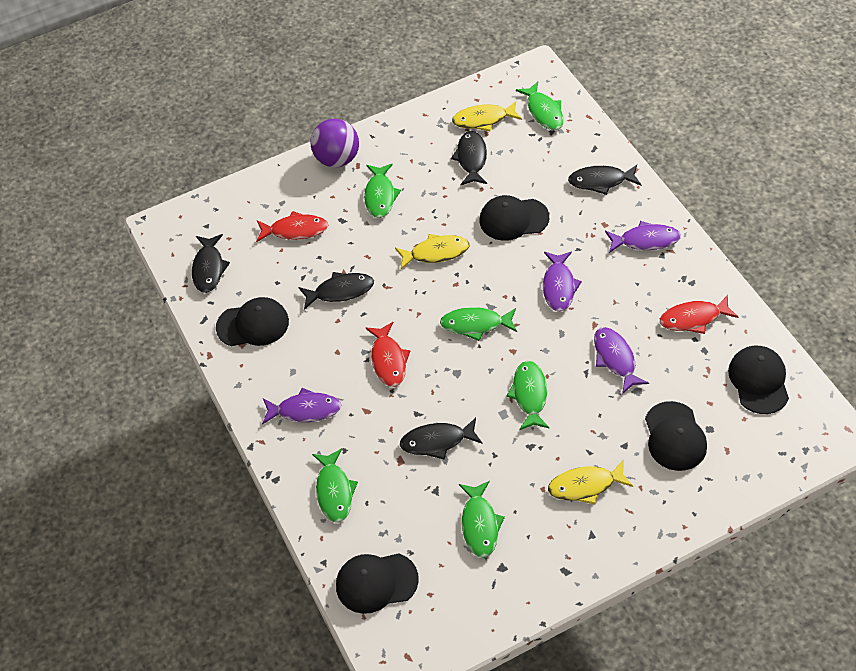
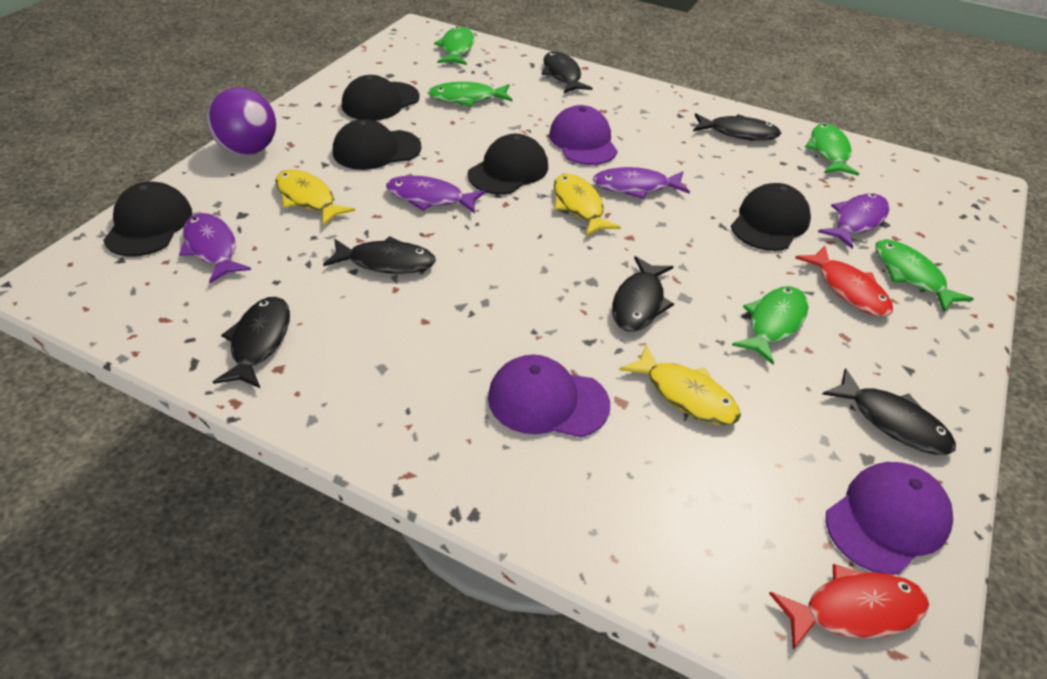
black fish: 5 -> 6
green fish: 6 -> 5
purple cap: 0 -> 3
red fish: 3 -> 2

